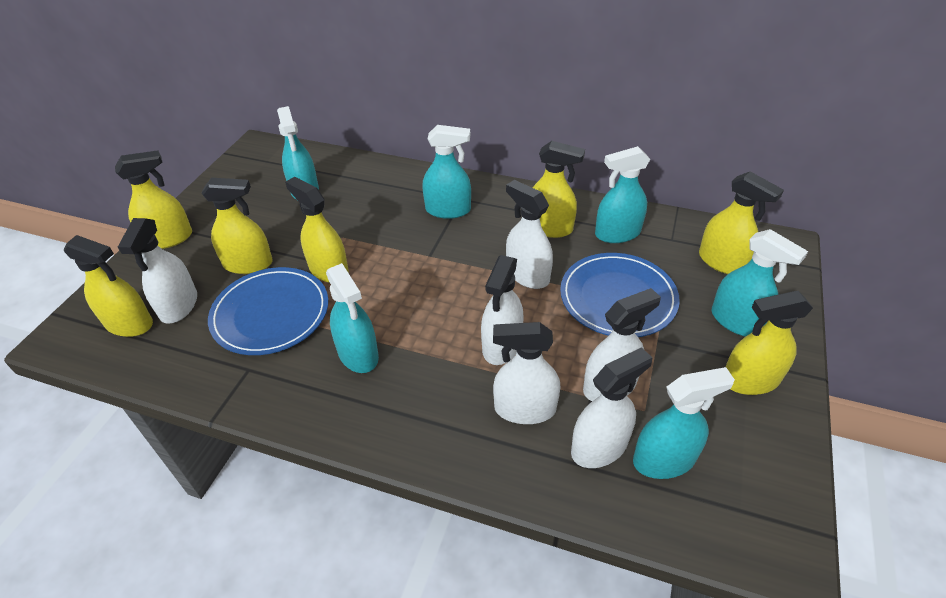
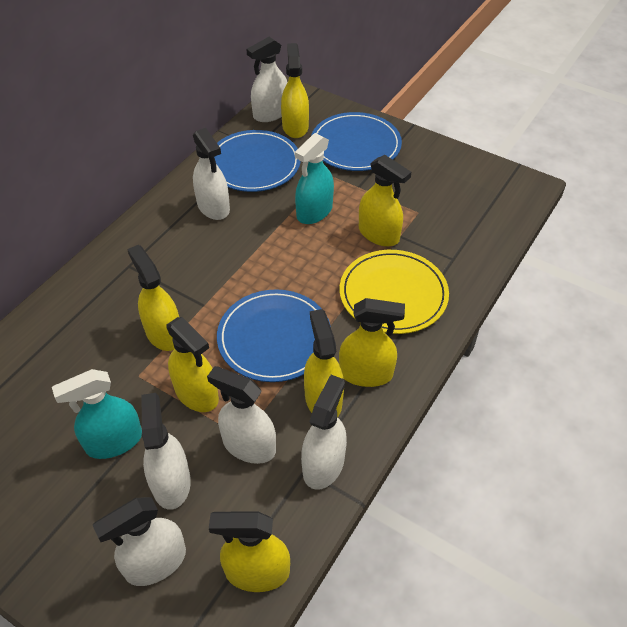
blue plate: 2 -> 3
turquoise spray bottle: 6 -> 2
yellow plate: 0 -> 1

